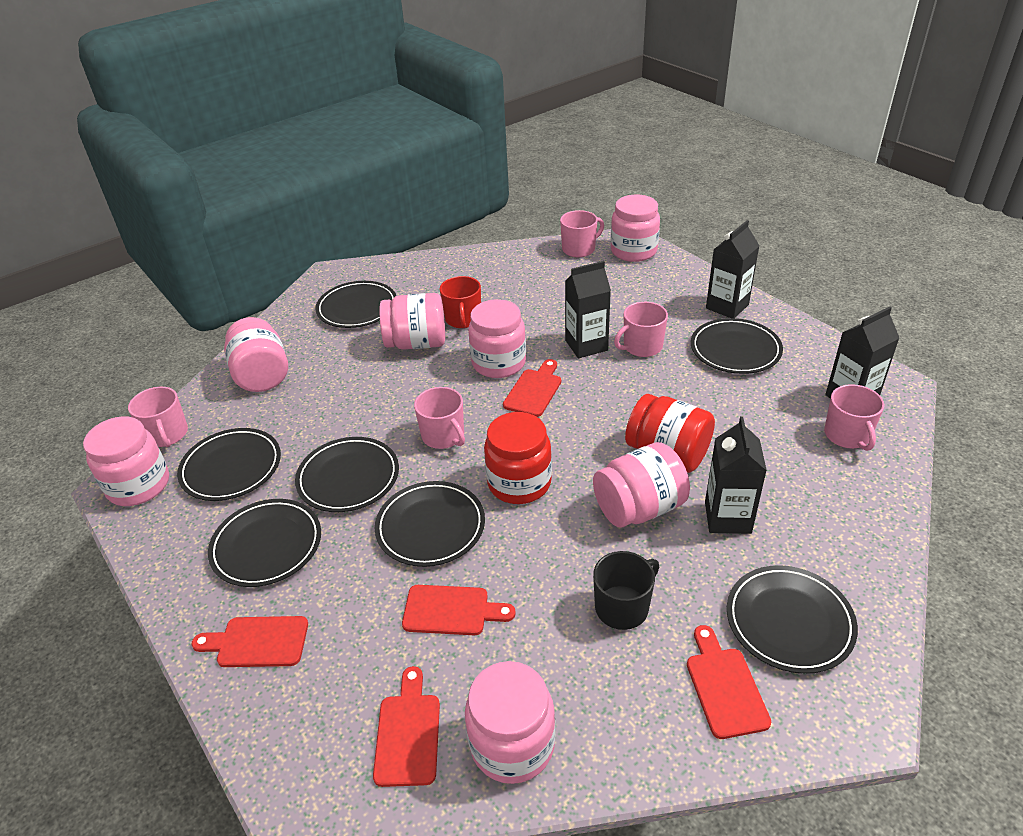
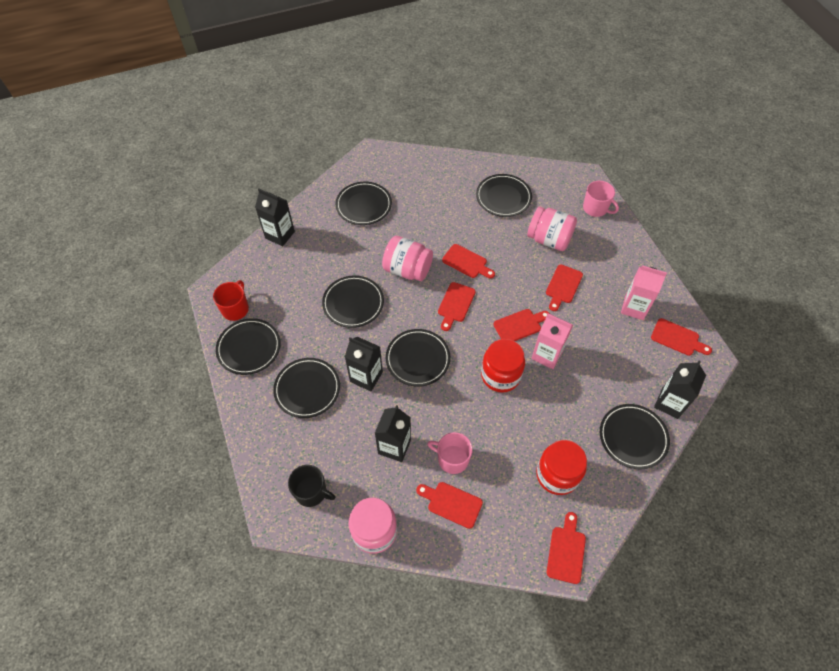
pink carton: 0 -> 2
pink jar: 7 -> 3
pink mug: 5 -> 2
red cutting board: 5 -> 7

